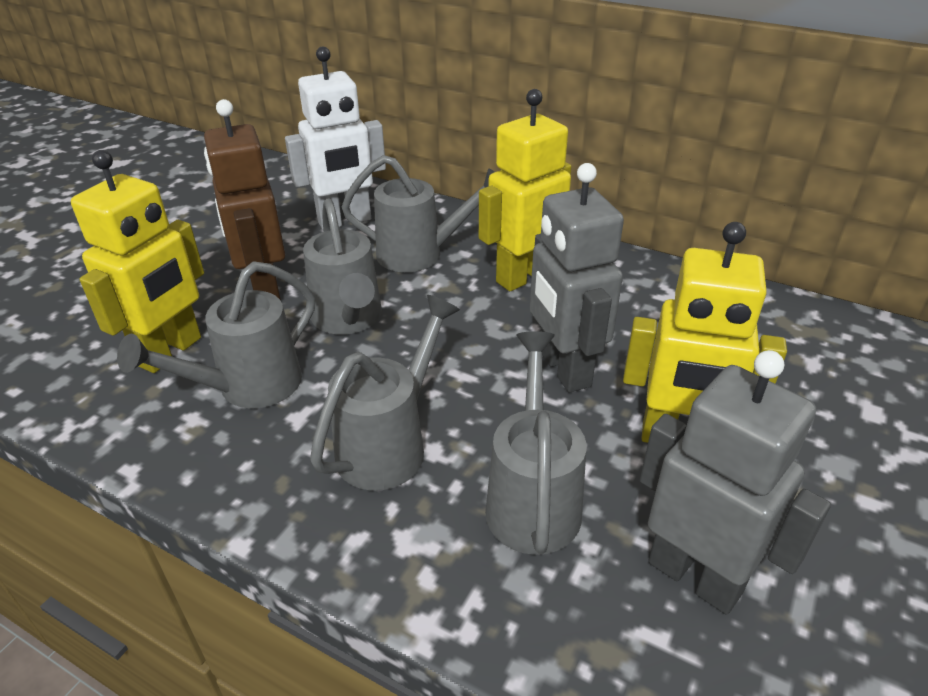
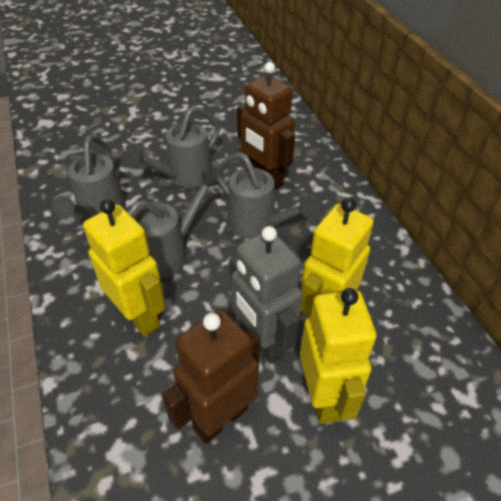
brown robot: 1 -> 2
grey robot: 2 -> 1
grey watering can: 5 -> 4
white robot: 1 -> 0

